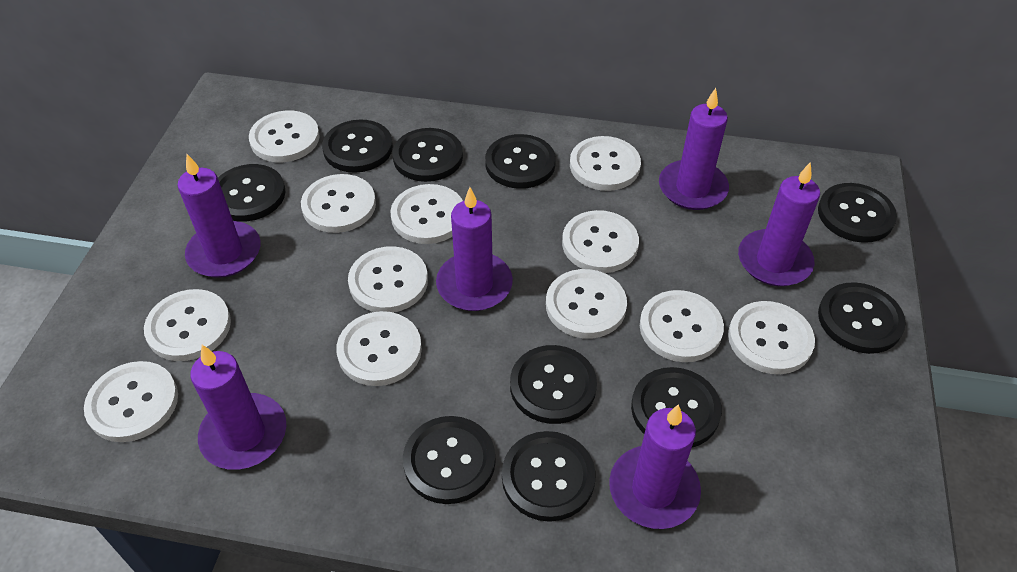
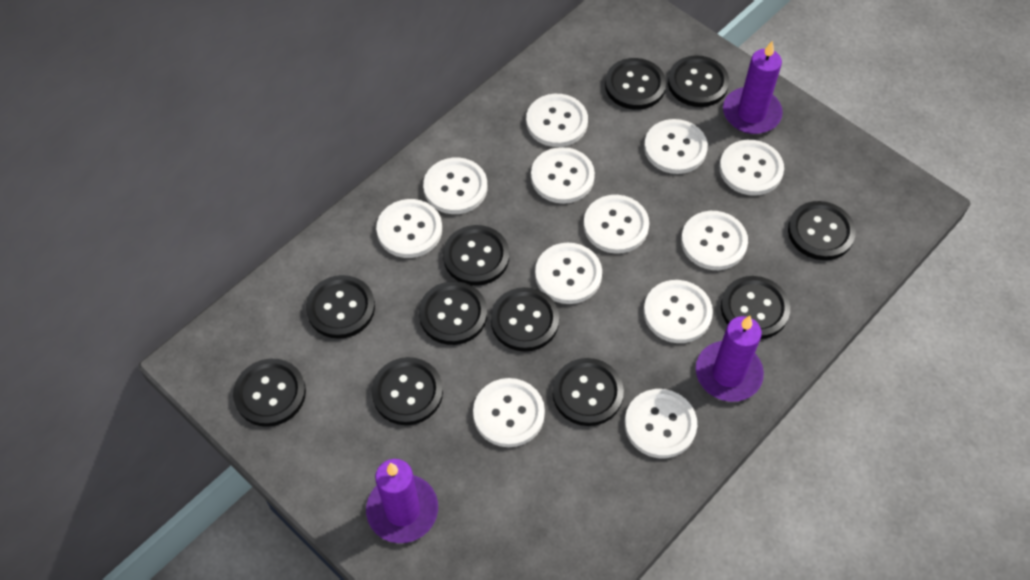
black button: 10 -> 11
purple candle: 6 -> 3

